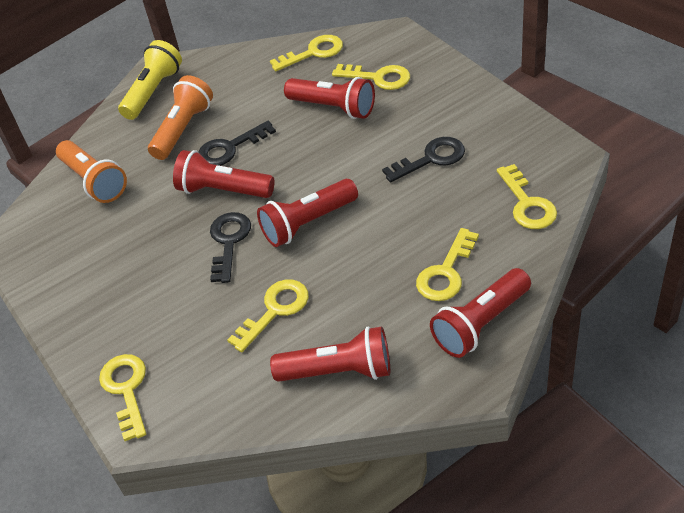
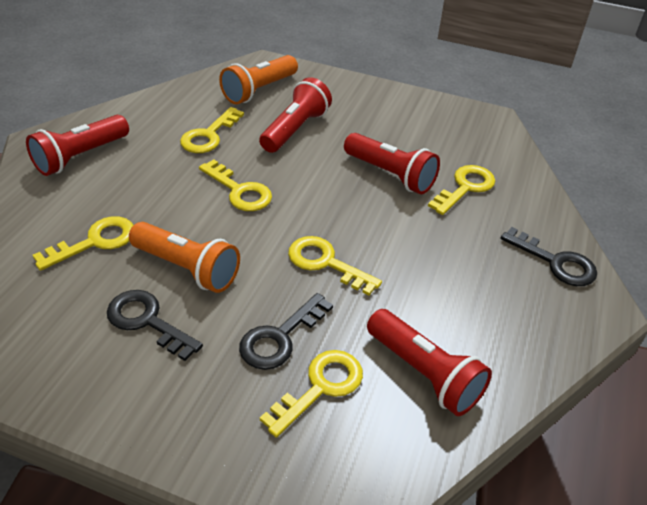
red flashlight: 5 -> 4
yellow flashlight: 1 -> 0

